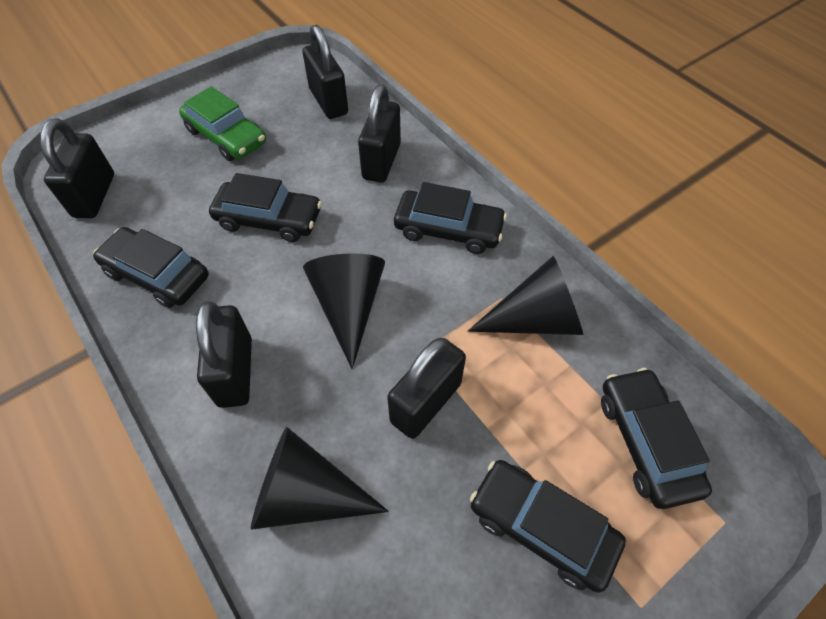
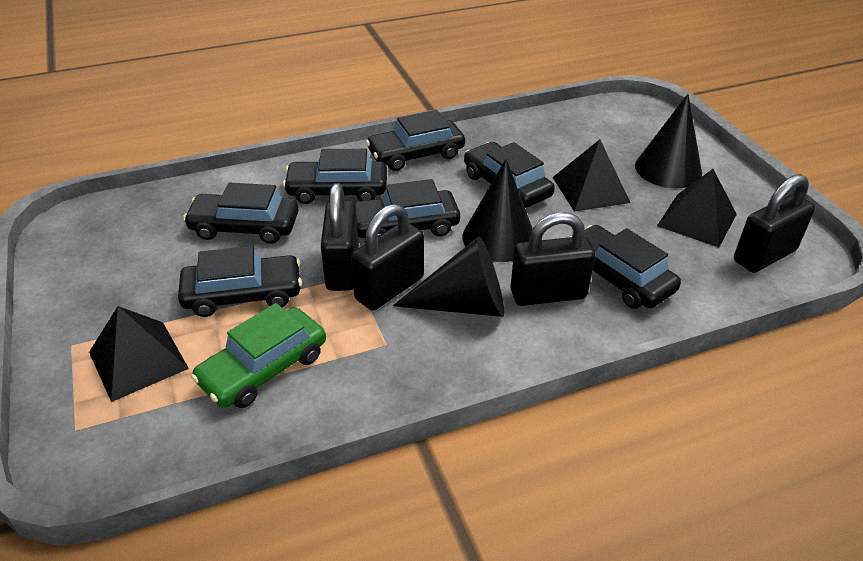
black car: 5 -> 7
black padlock: 5 -> 4
black pyramid: 0 -> 3

